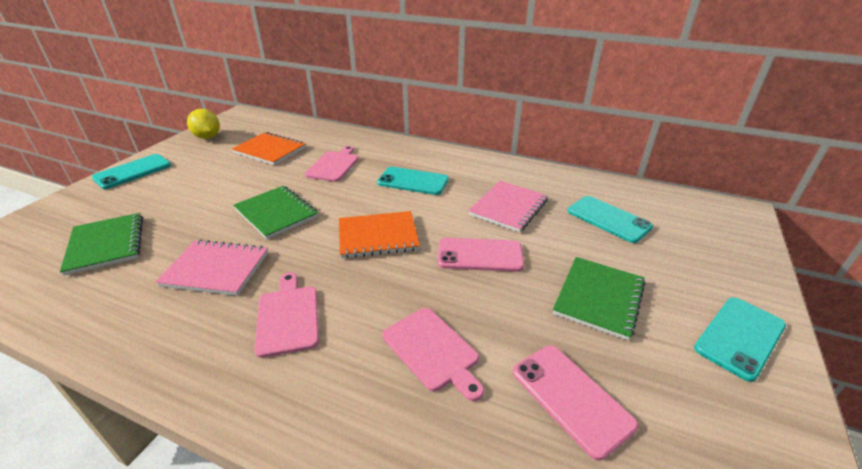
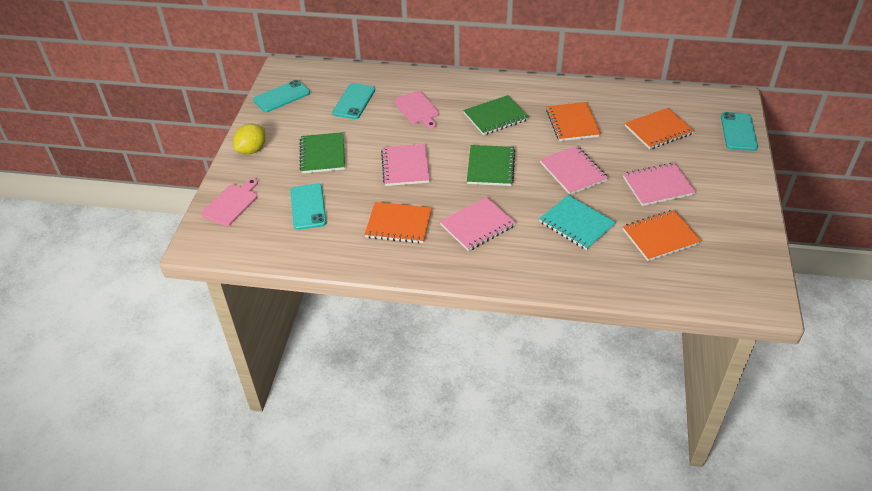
orange notebook: 2 -> 4
pink cutting board: 3 -> 2
pink notebook: 2 -> 4
pink phone: 2 -> 0
turquoise notebook: 0 -> 1

